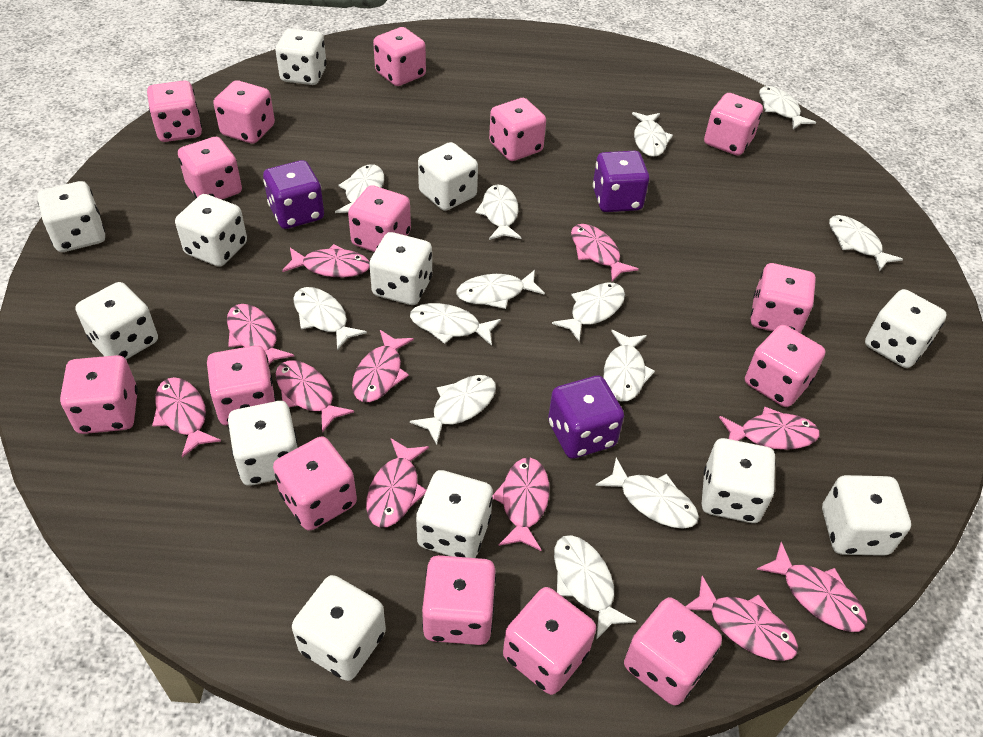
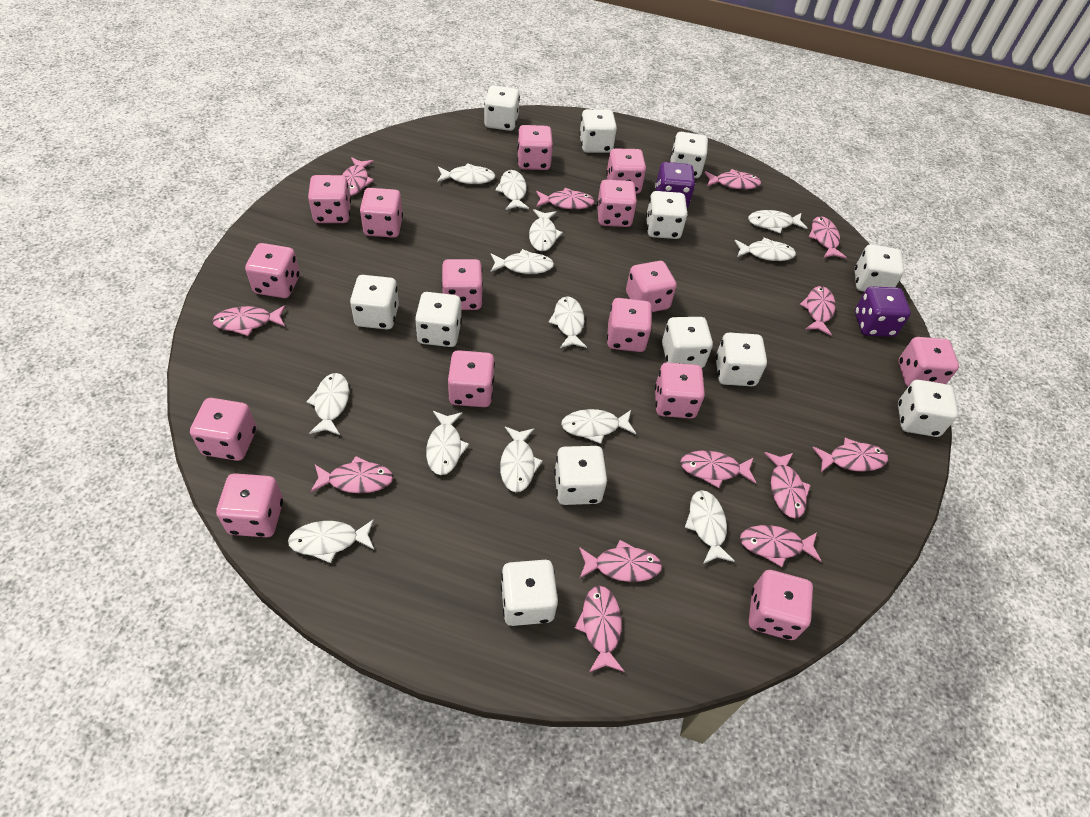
pink fish: 11 -> 13
purple dice: 3 -> 2

